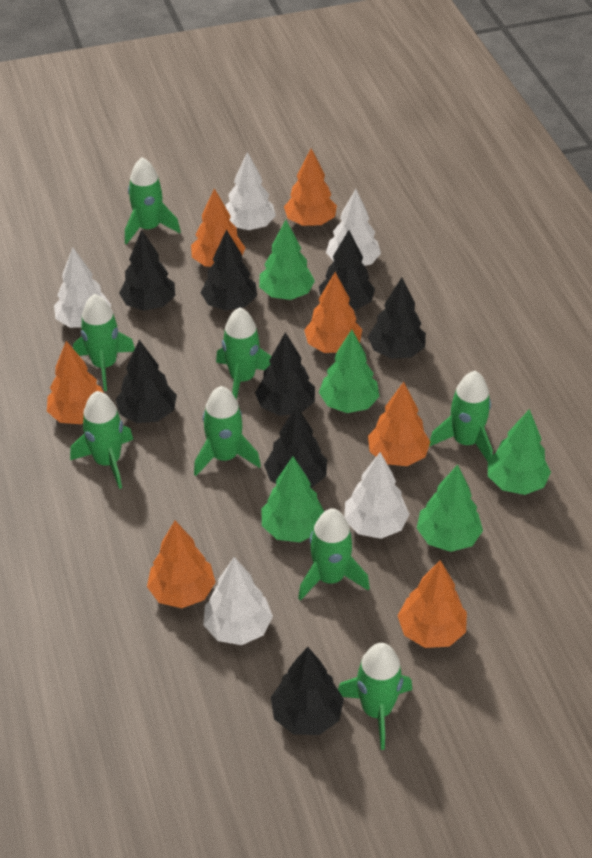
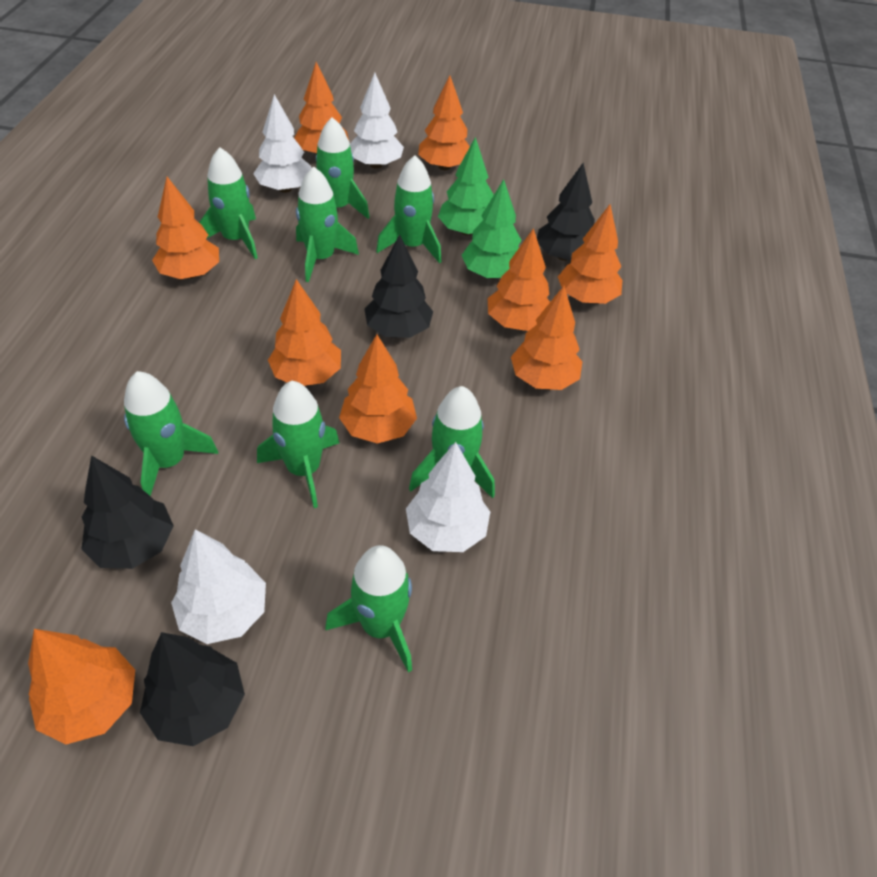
black tree: 8 -> 4
green tree: 5 -> 2
orange tree: 7 -> 9
white tree: 5 -> 4

